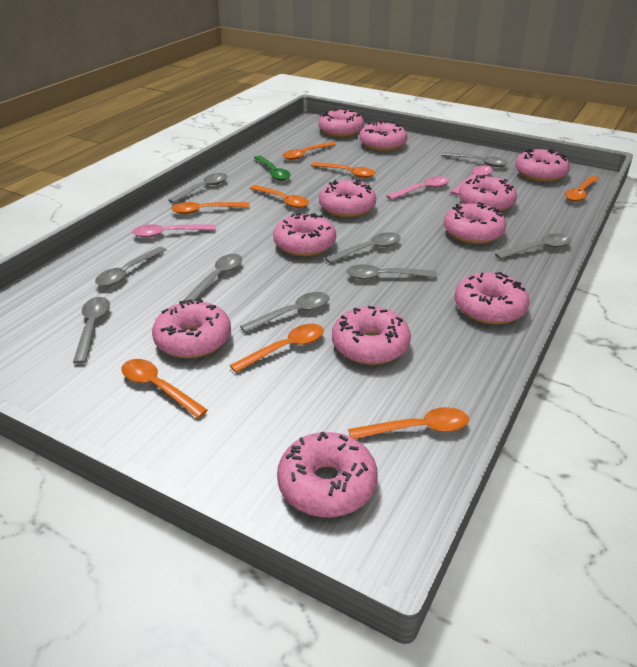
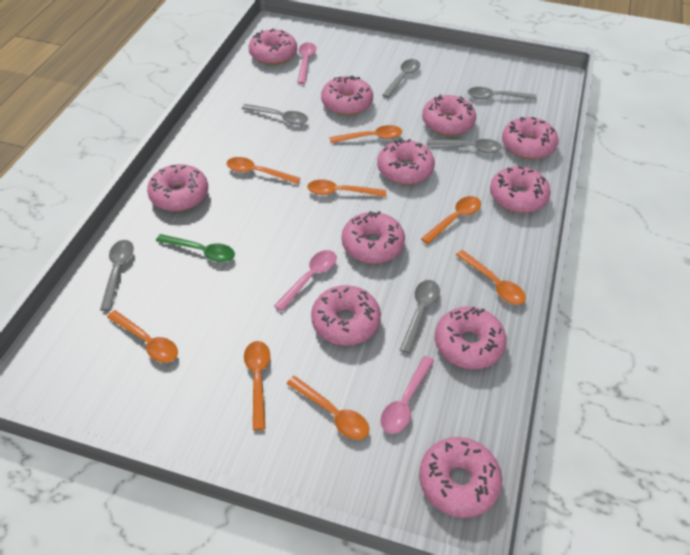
grey spoon: 9 -> 6

